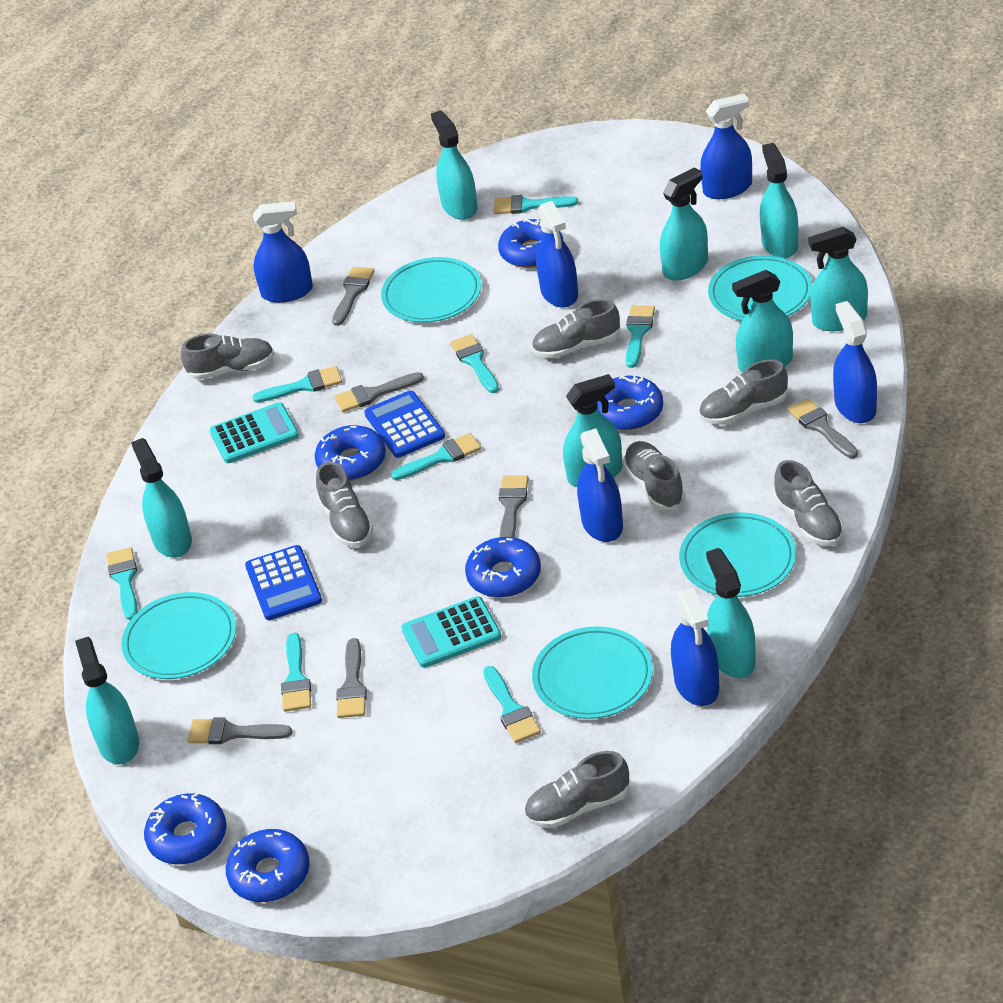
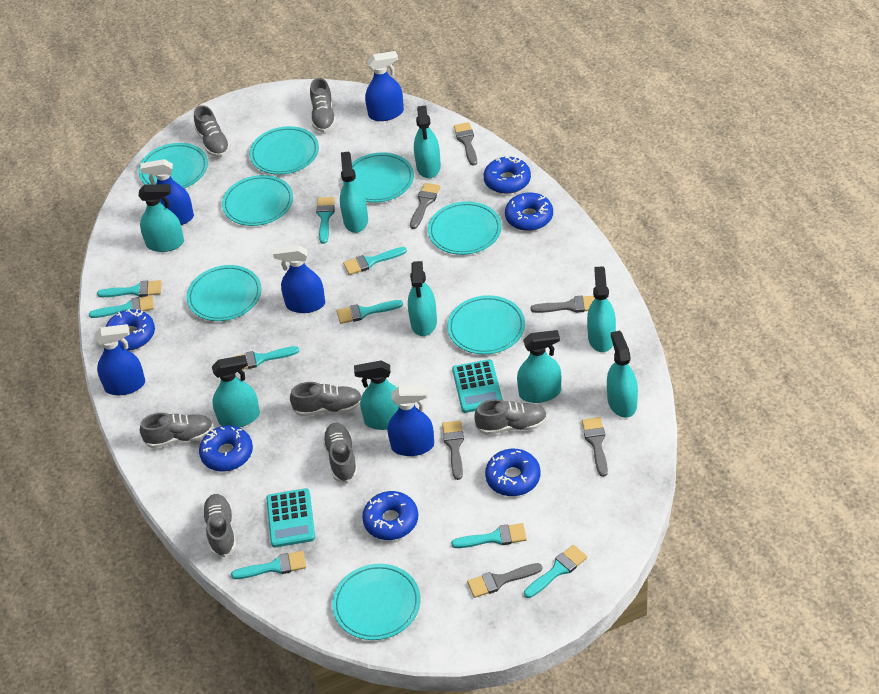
blue calculator: 2 -> 0
blue spray bottle: 6 -> 5
turquoise brush: 8 -> 9
turquoise plate: 5 -> 8

